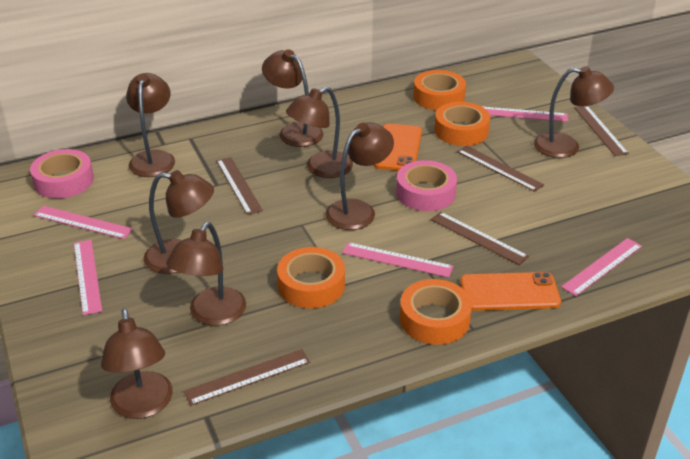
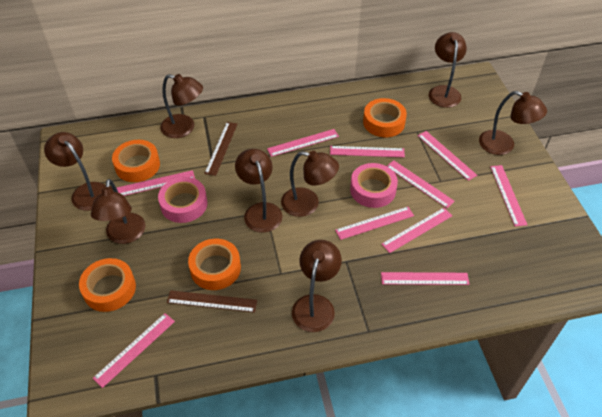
brown ruler: 5 -> 2
orange phone: 2 -> 0
pink ruler: 5 -> 10

